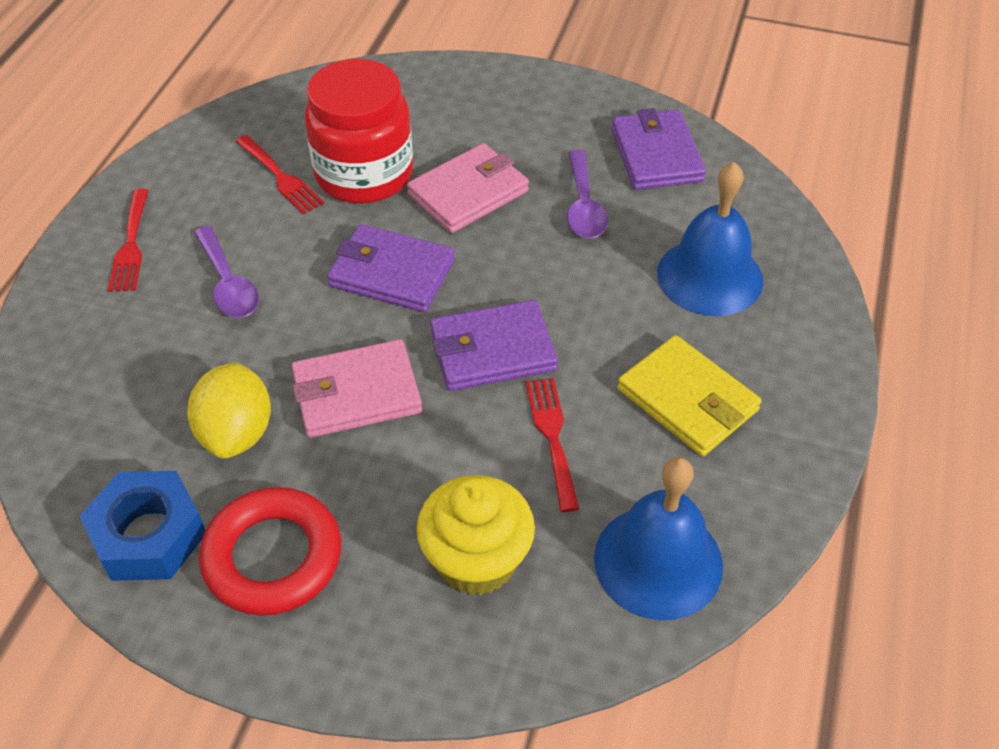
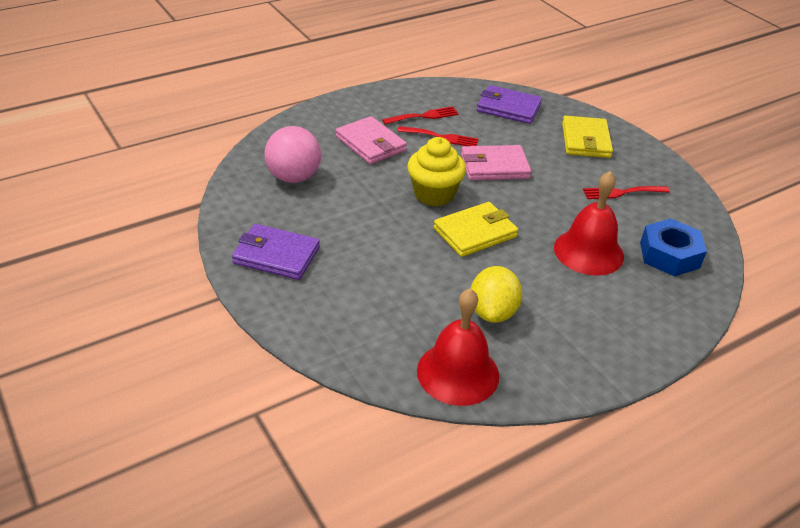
blue bell: 2 -> 0
pink ball: 0 -> 1
purple spoon: 2 -> 0
purple wallet: 3 -> 2
red bell: 0 -> 2
red jar: 1 -> 0
red ring: 1 -> 0
yellow wallet: 1 -> 2

